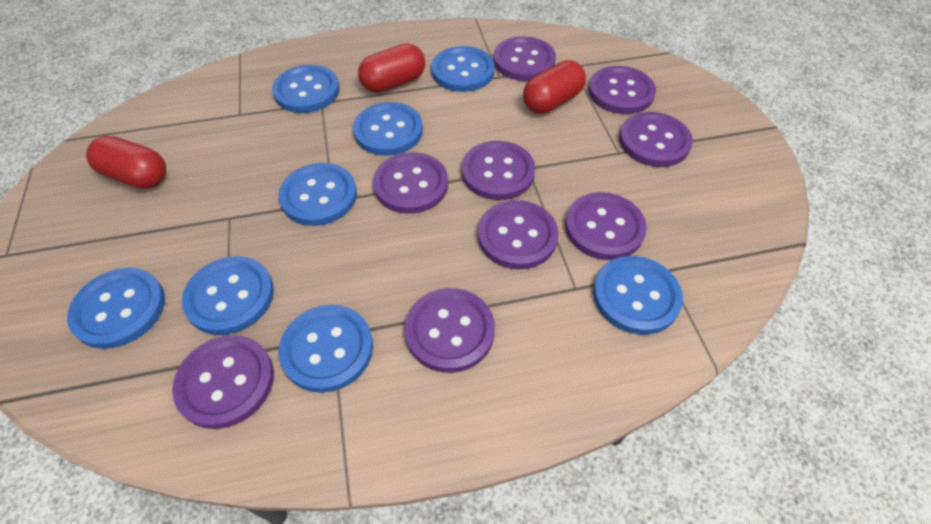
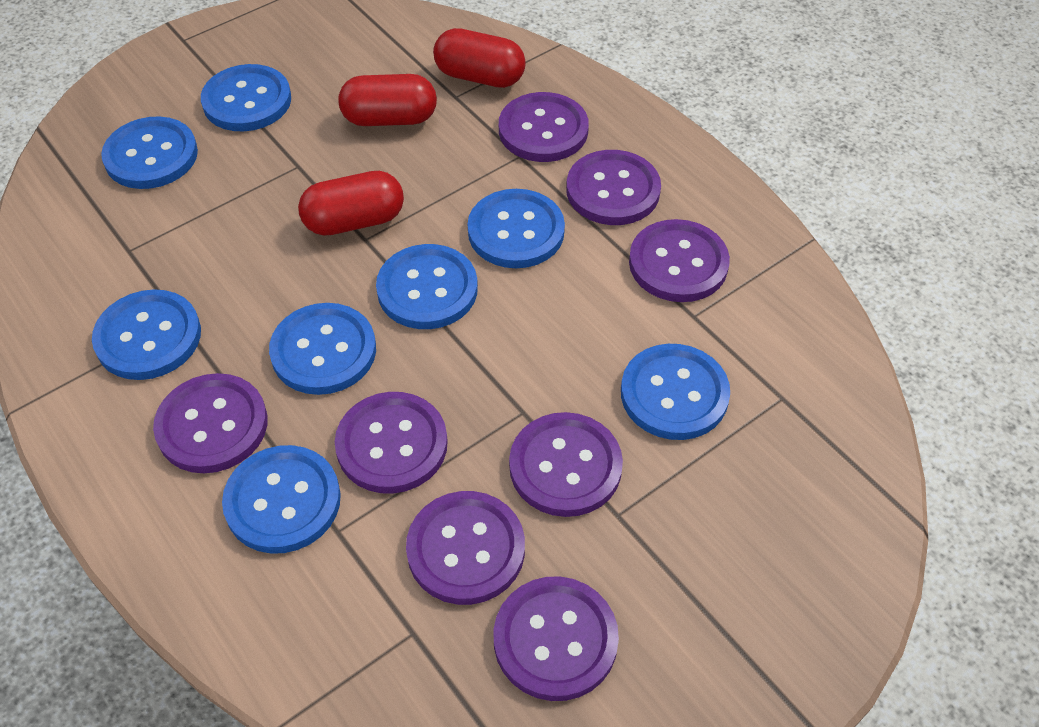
purple button: 9 -> 8

